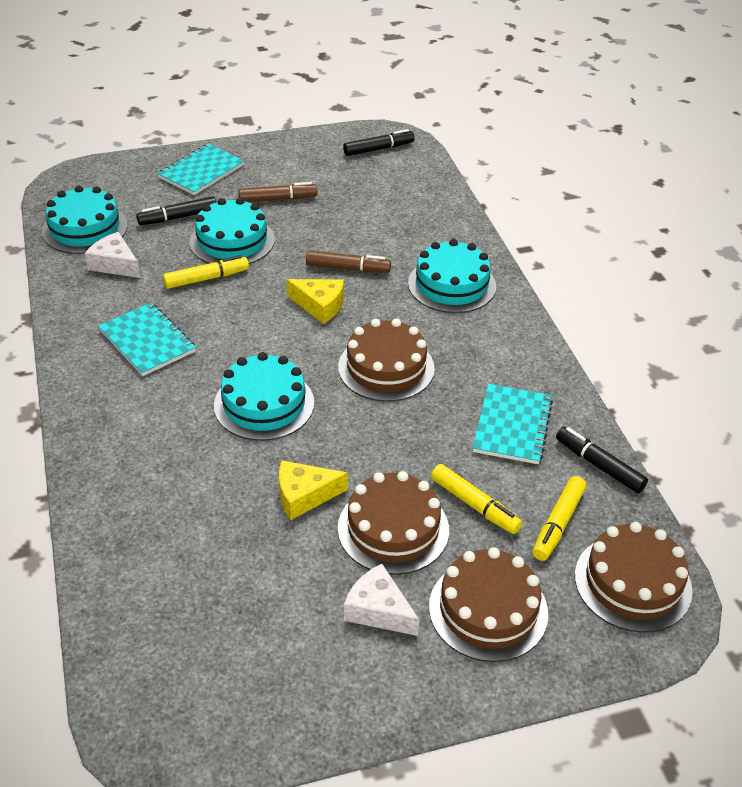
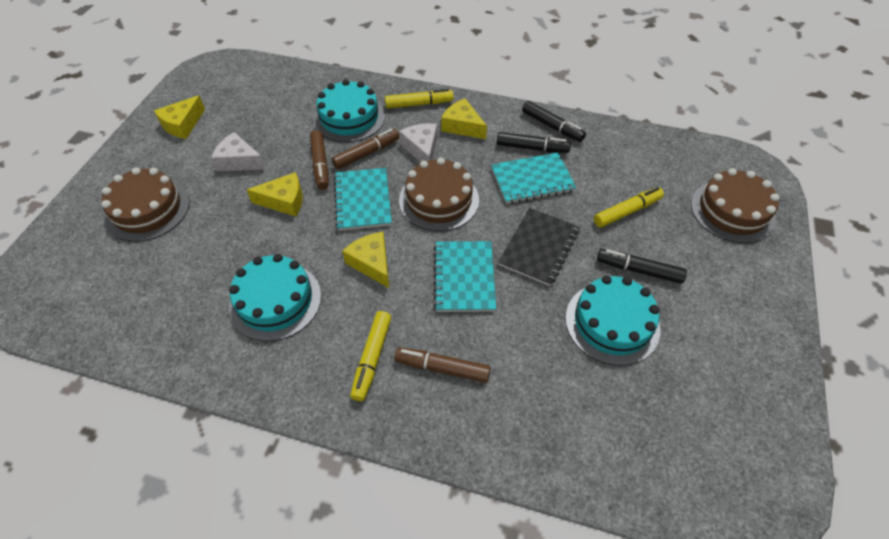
black notebook: 0 -> 1
brown cake: 4 -> 3
brown marker: 2 -> 3
turquoise cake: 4 -> 3
yellow cheese: 2 -> 4

